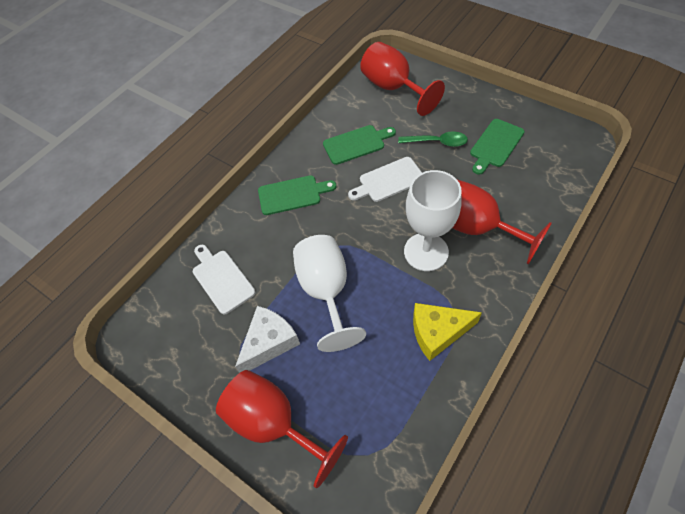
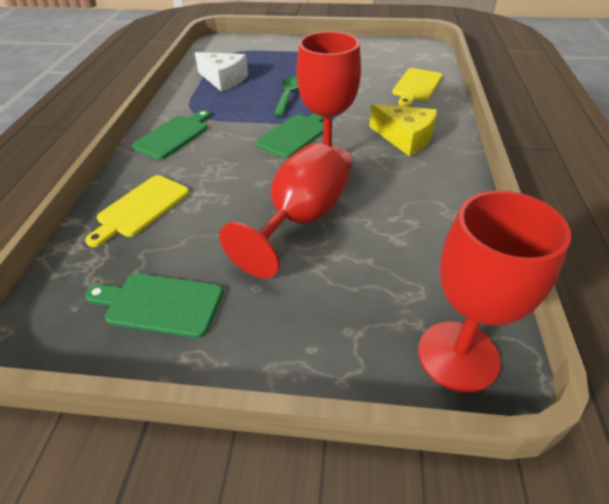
white cutting board: 2 -> 0
white goblet: 2 -> 0
yellow cutting board: 0 -> 2

